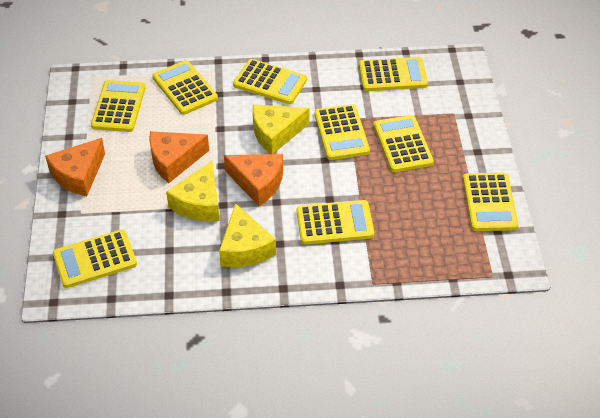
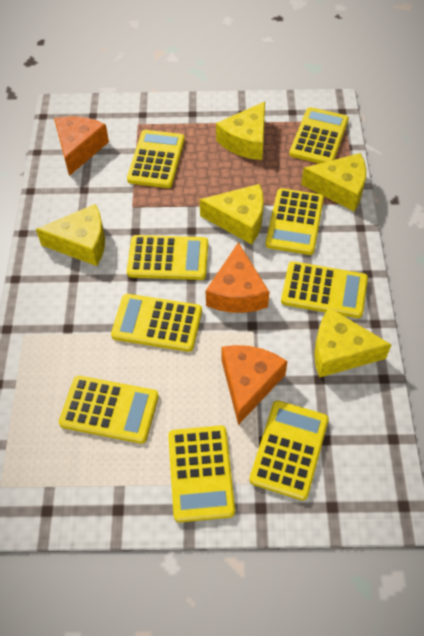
yellow cheese: 3 -> 5

